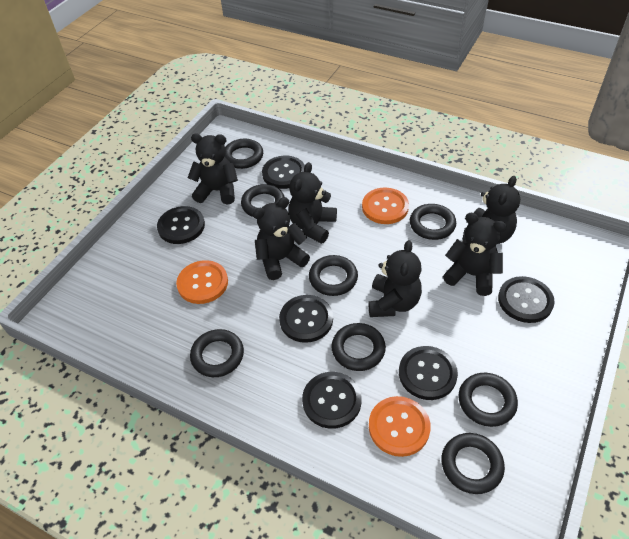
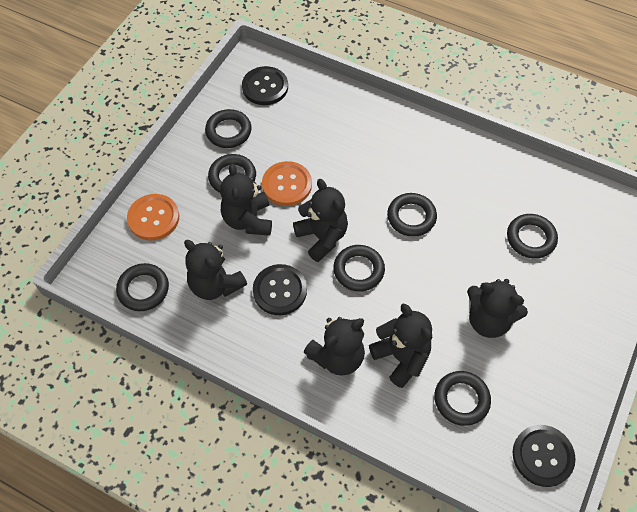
black button: 6 -> 3
black ring: 8 -> 7
orange button: 3 -> 2

